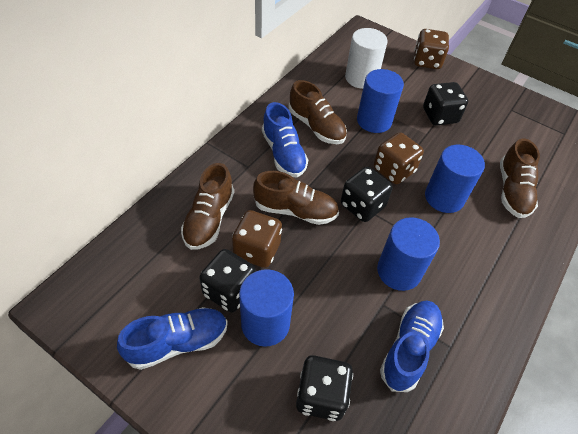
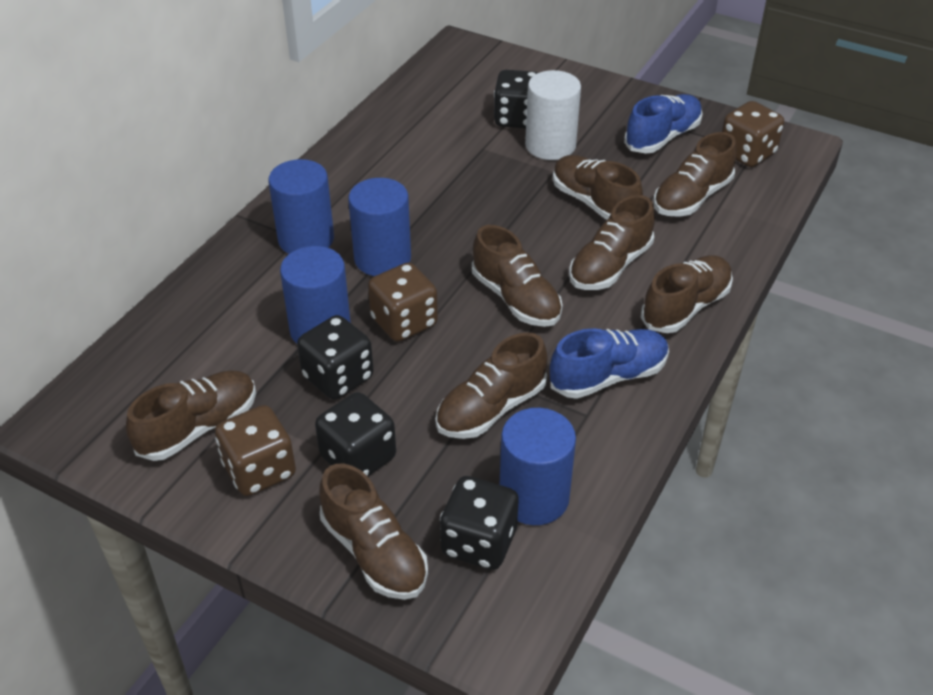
blue shoe: 3 -> 2
brown shoe: 4 -> 8

